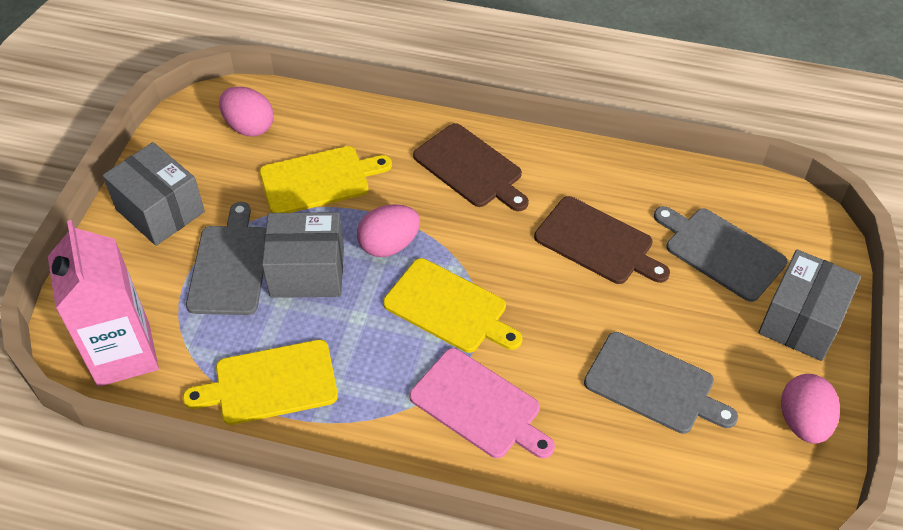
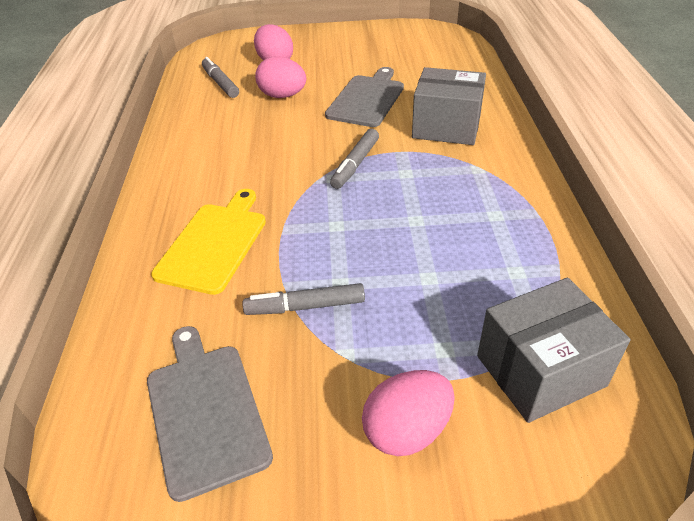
brown cutting board: 2 -> 0
grey box: 3 -> 2
grey cutting board: 3 -> 2
grey marker: 0 -> 3
pink carton: 1 -> 0
pink cutting board: 1 -> 0
yellow cutting board: 3 -> 1

